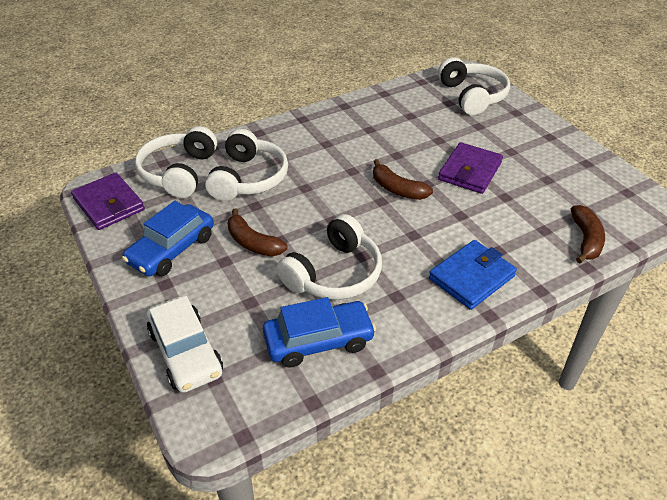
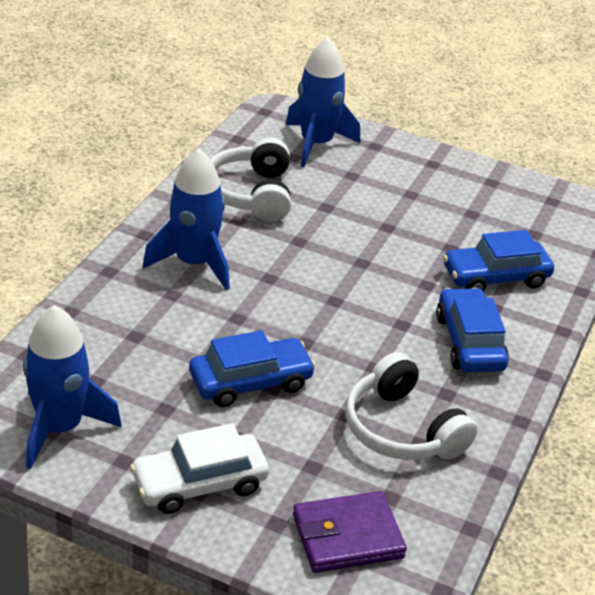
blue car: 2 -> 3
blue rocket: 0 -> 3
blue wallet: 1 -> 0
brown banana: 3 -> 0
purple wallet: 2 -> 1
white headphones: 4 -> 2

